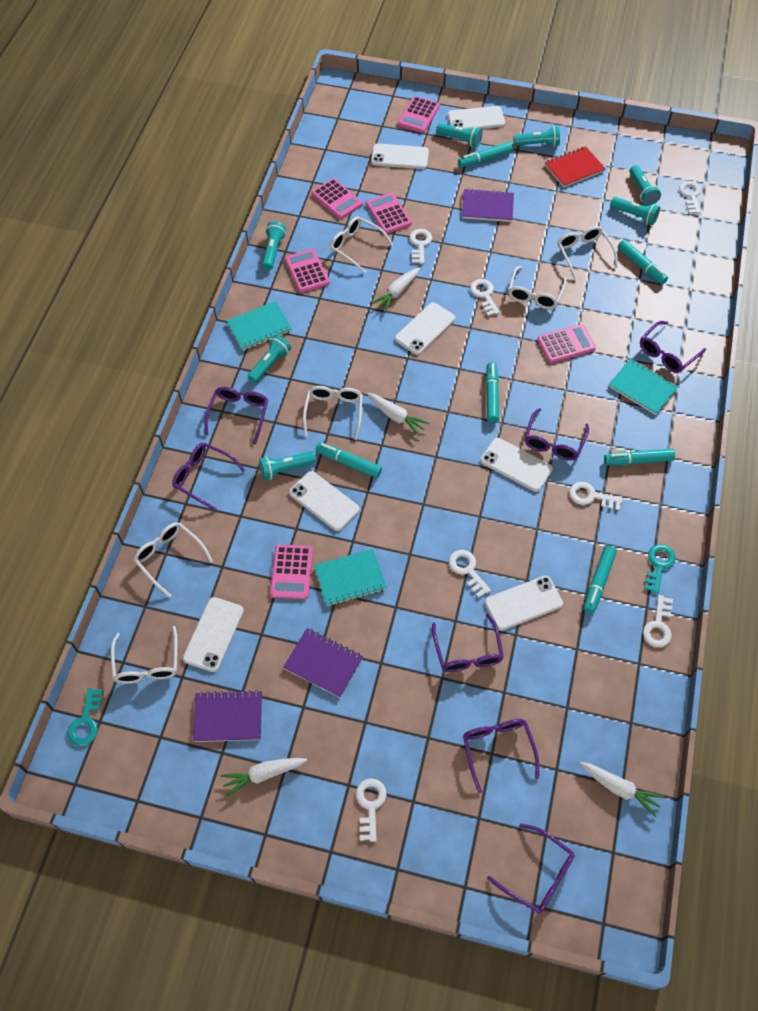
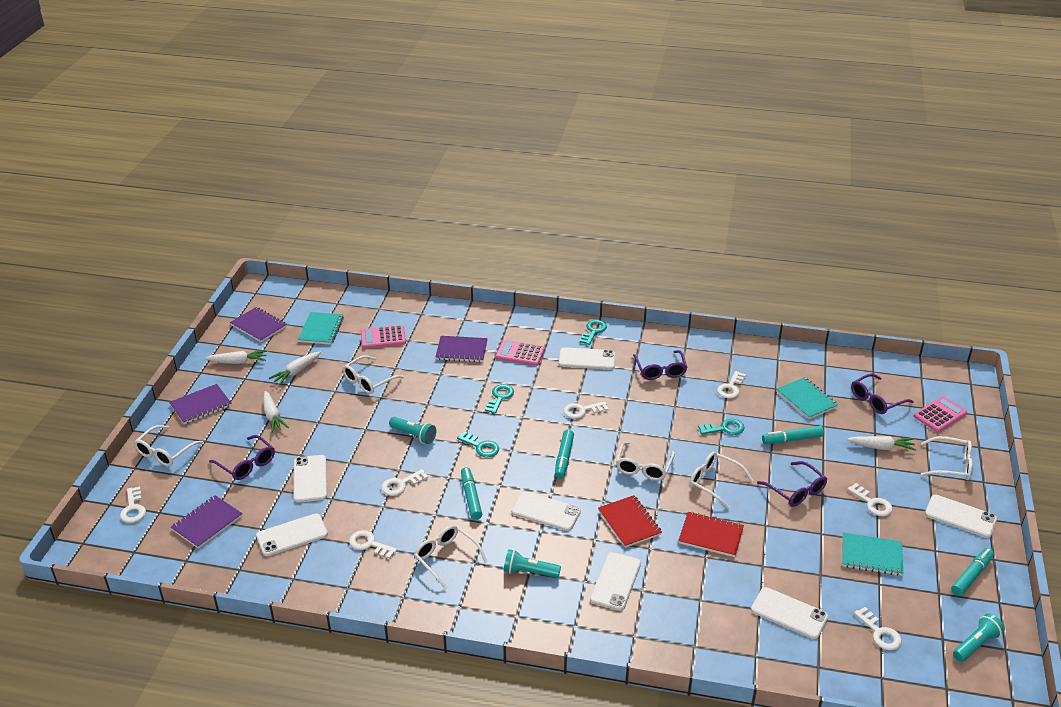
pink calculator: 6 -> 3
purple glasses: 7 -> 4
purple notebook: 3 -> 4
red notebook: 1 -> 2
turquoise flashlight: 7 -> 3
turquoise key: 2 -> 4
turquoise marker: 6 -> 4

